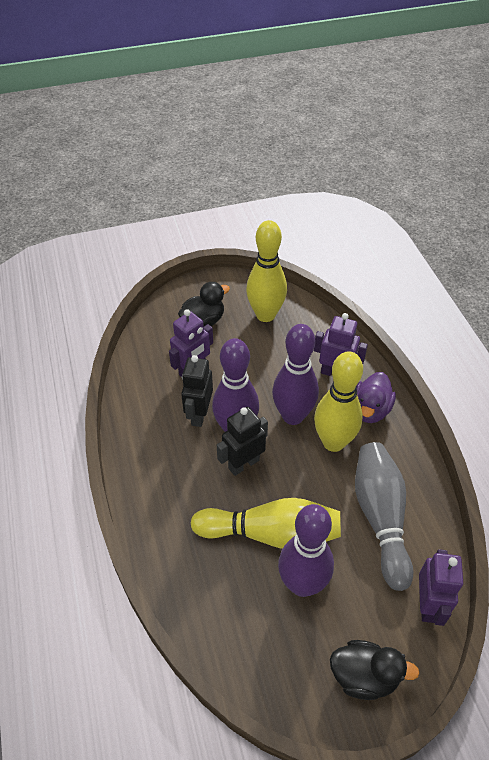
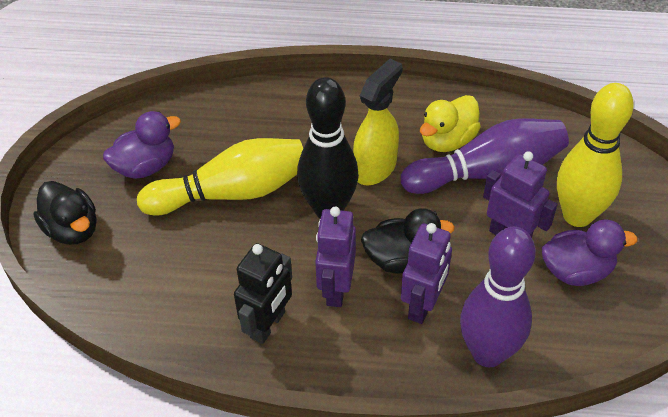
black bowling pin: 0 -> 1
black robot: 2 -> 1
grey bowling pin: 1 -> 0
purple bowling pin: 3 -> 2
purple duck: 1 -> 2
yellow bowling pin: 3 -> 2
yellow duck: 0 -> 1
yellow spray bottle: 0 -> 1

